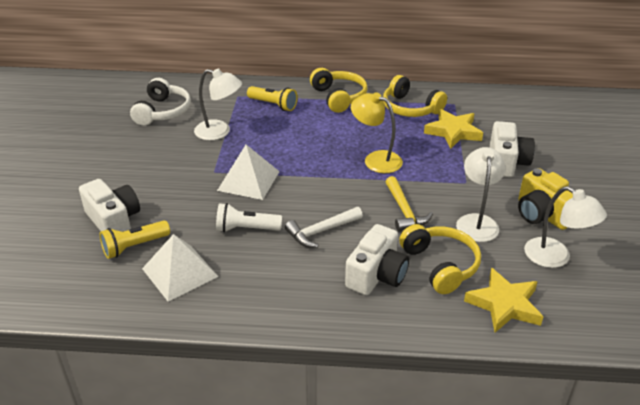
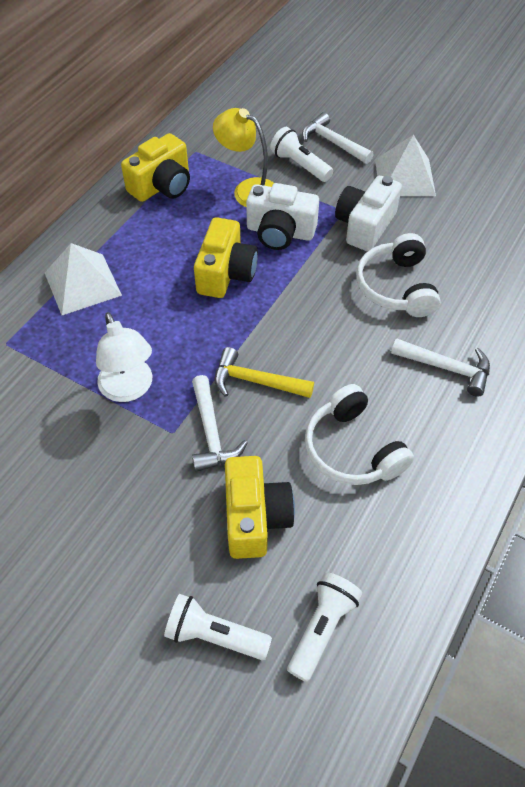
white camera: 3 -> 2
white flashlight: 1 -> 3
white hammer: 1 -> 3
white headphones: 1 -> 2
white lamp: 3 -> 1
yellow camera: 1 -> 3
yellow flashlight: 2 -> 0
yellow headphones: 3 -> 0
yellow star: 2 -> 0

